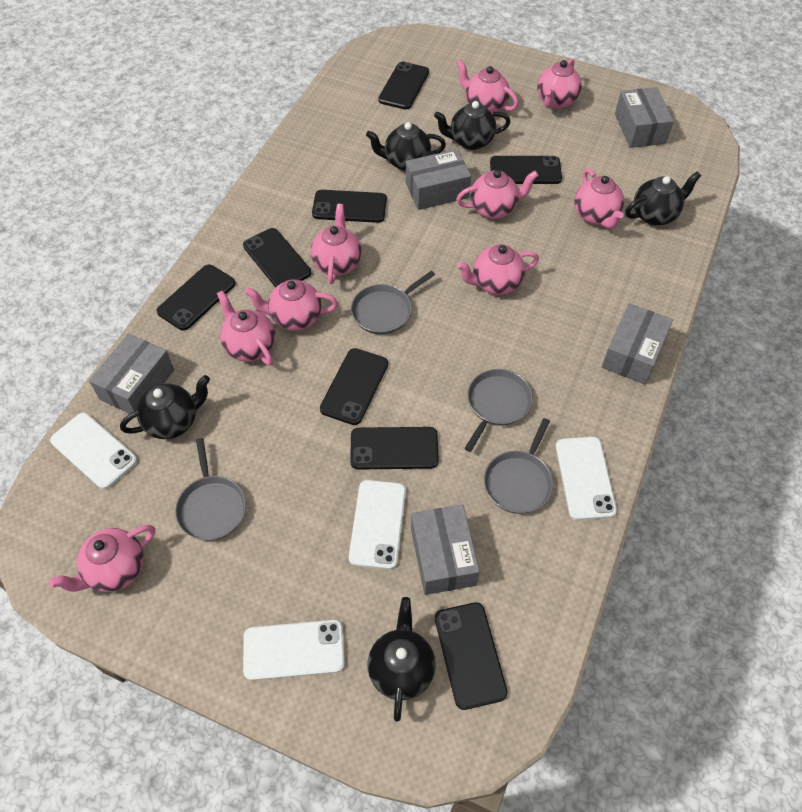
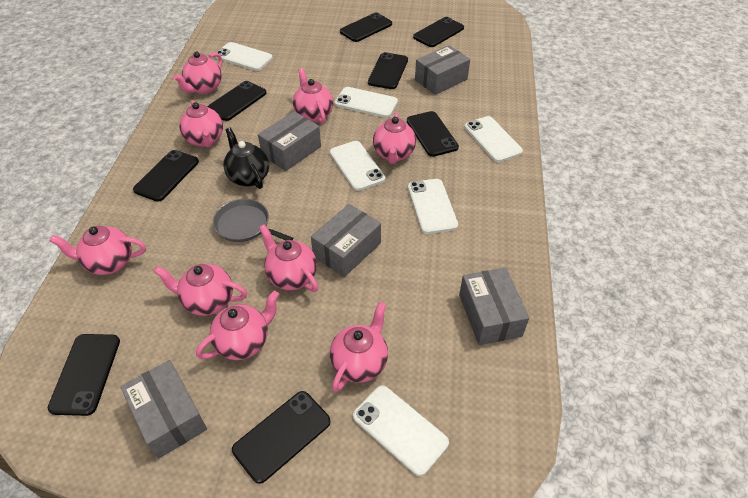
black teapot: 5 -> 1
grey pan: 4 -> 1
white phone: 4 -> 6

